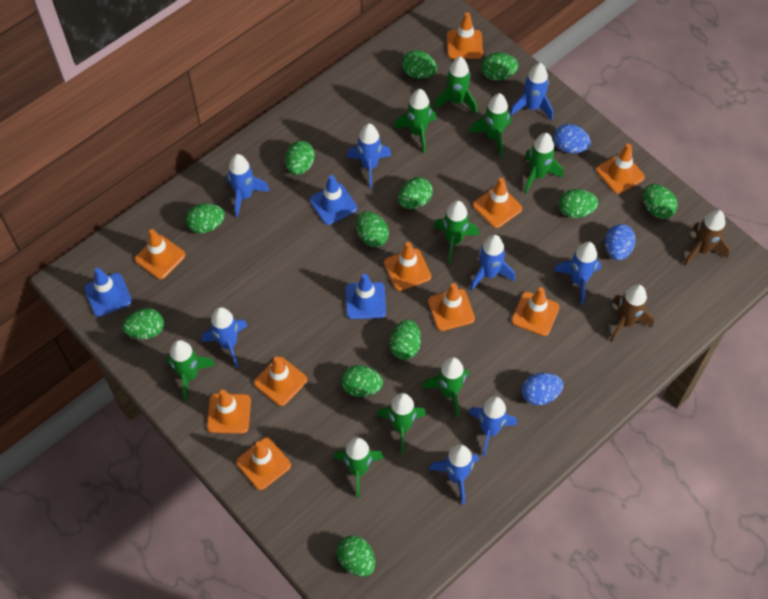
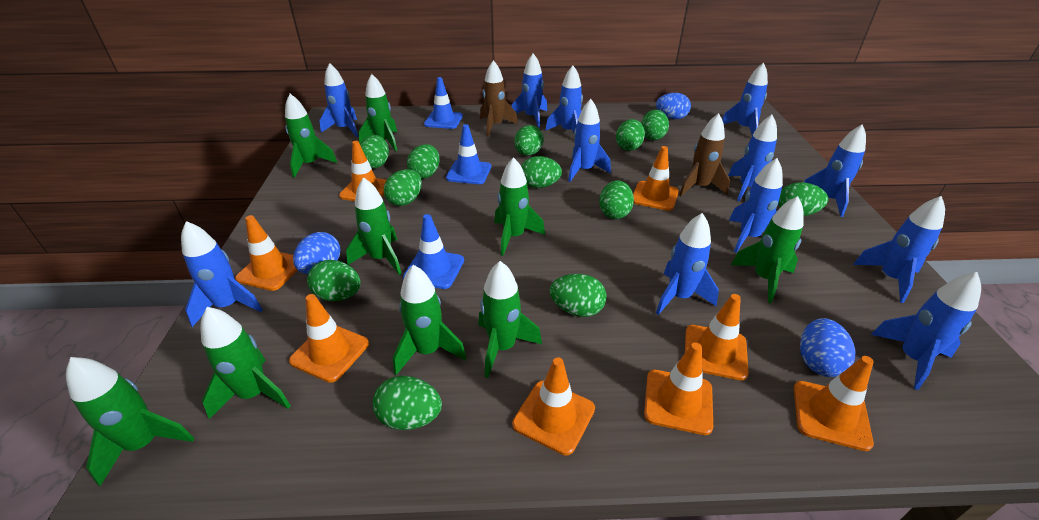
blue rocket: 8 -> 12
orange traffic cone: 10 -> 8

